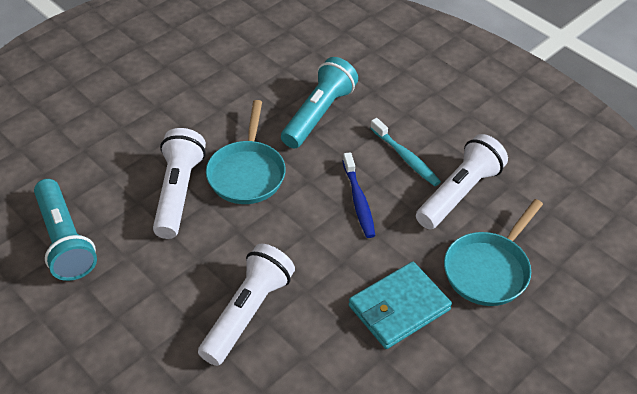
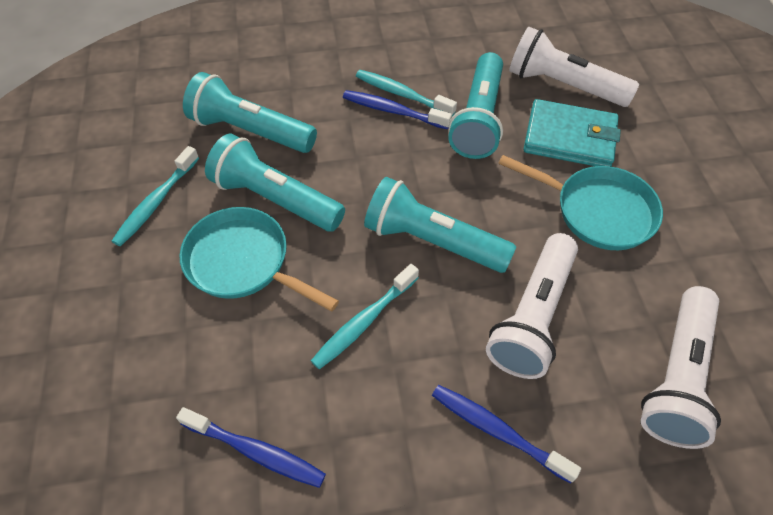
blue toothbrush: 1 -> 3
turquoise flashlight: 2 -> 4
turquoise toothbrush: 1 -> 3

